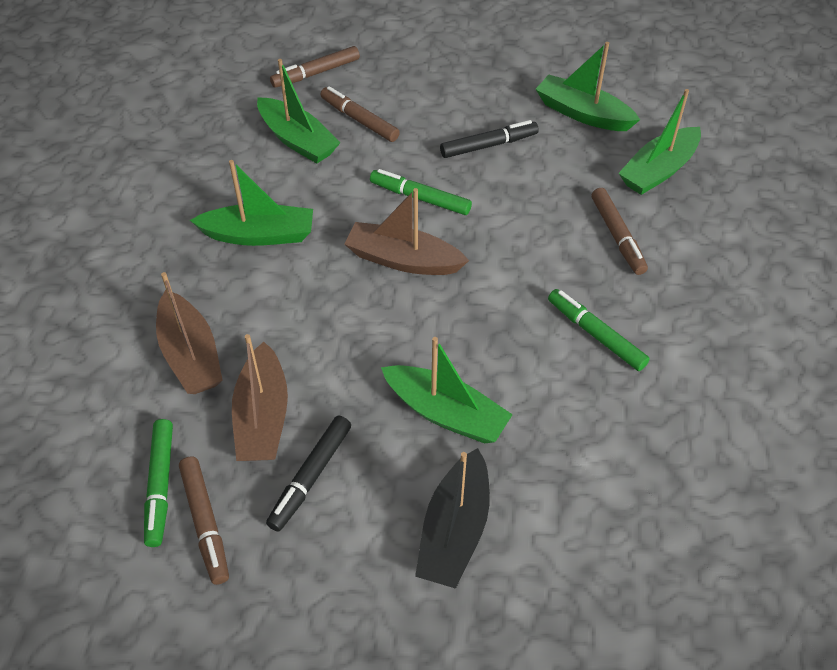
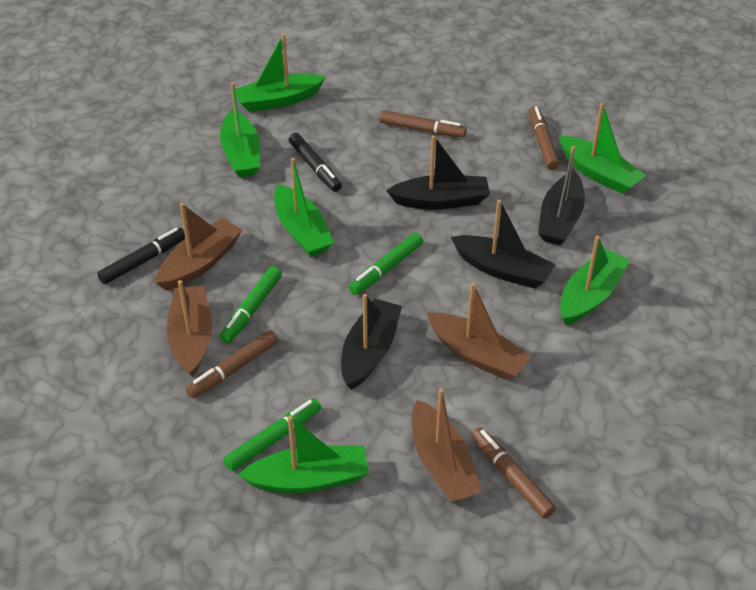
black boat: 1 -> 4
brown boat: 3 -> 4
green boat: 5 -> 6

